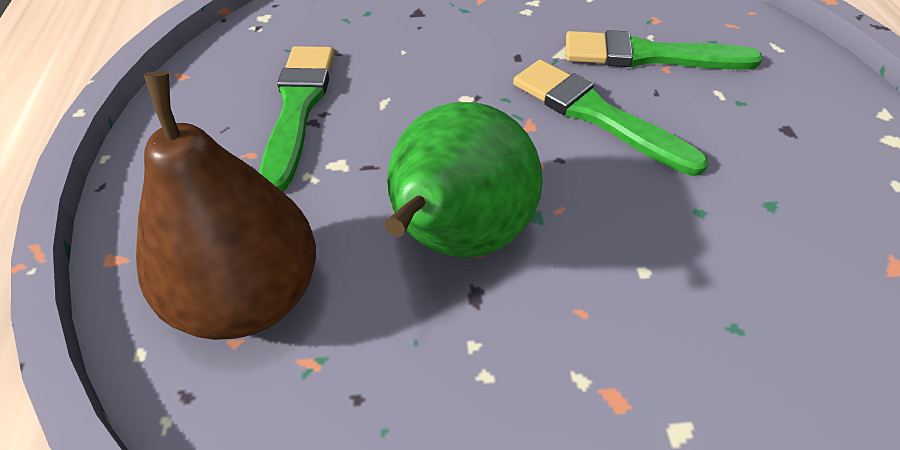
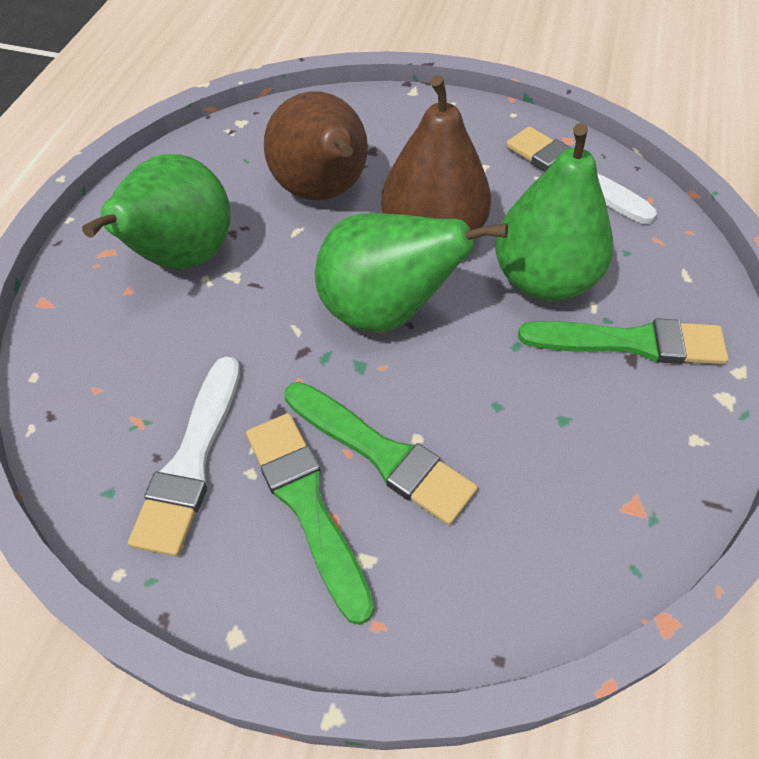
brown pear: 1 -> 2
green pear: 1 -> 3
white brush: 0 -> 2

